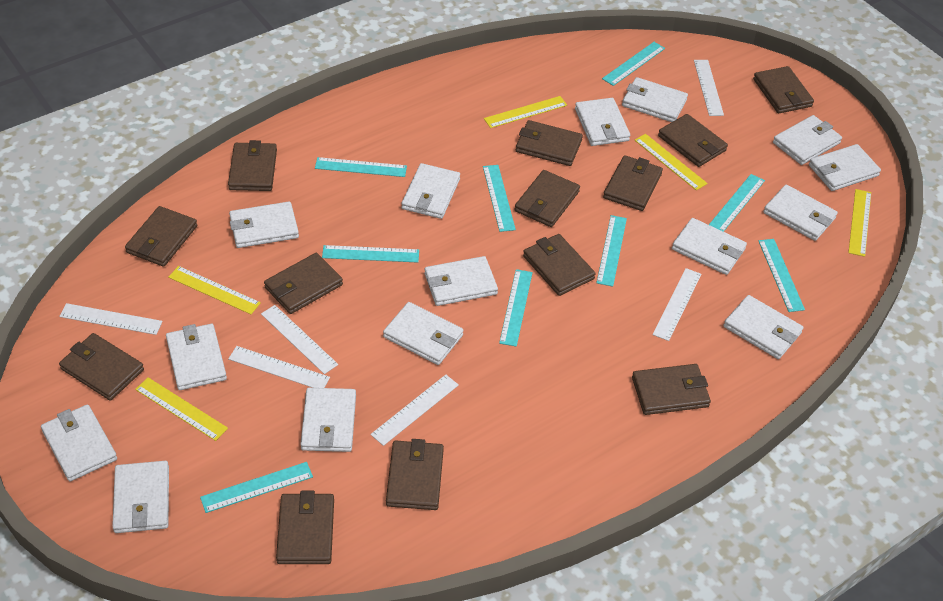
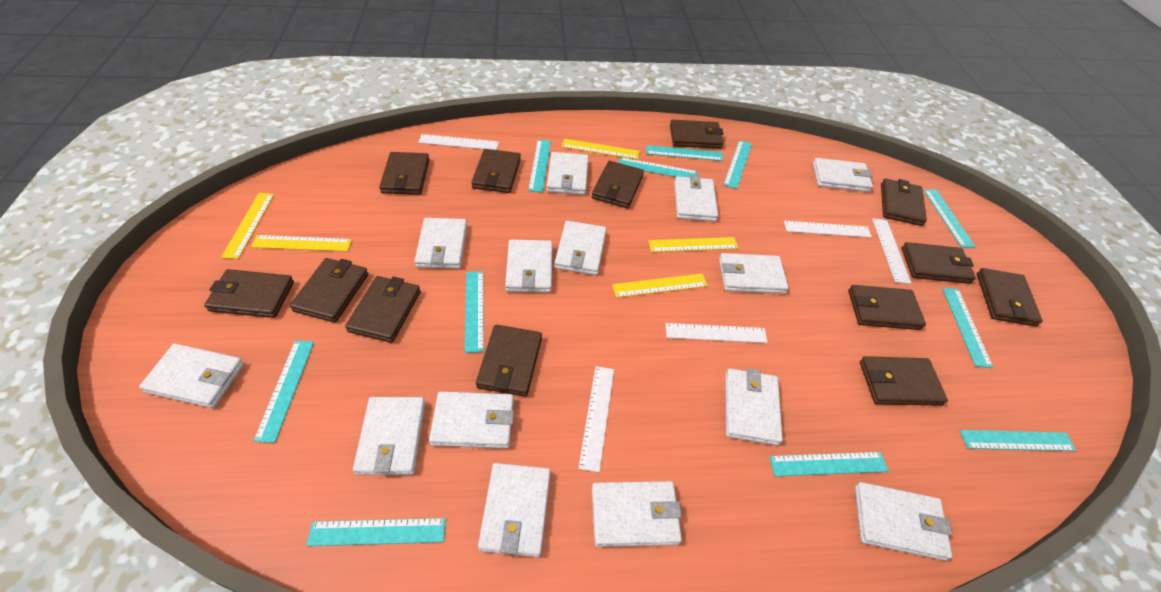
turquoise ruler: 9 -> 11
white ruler: 6 -> 5
white wallet: 15 -> 14

